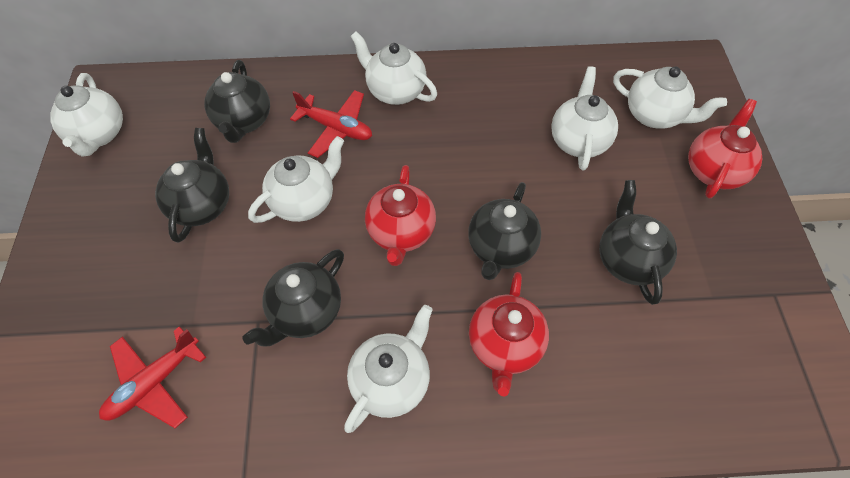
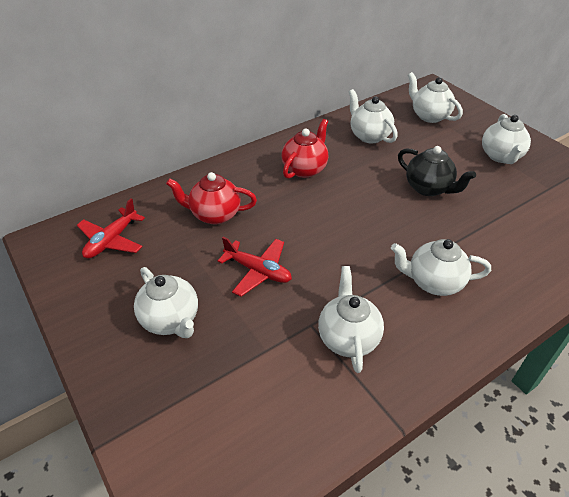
black teapot: 5 -> 1
red teapot: 3 -> 2

